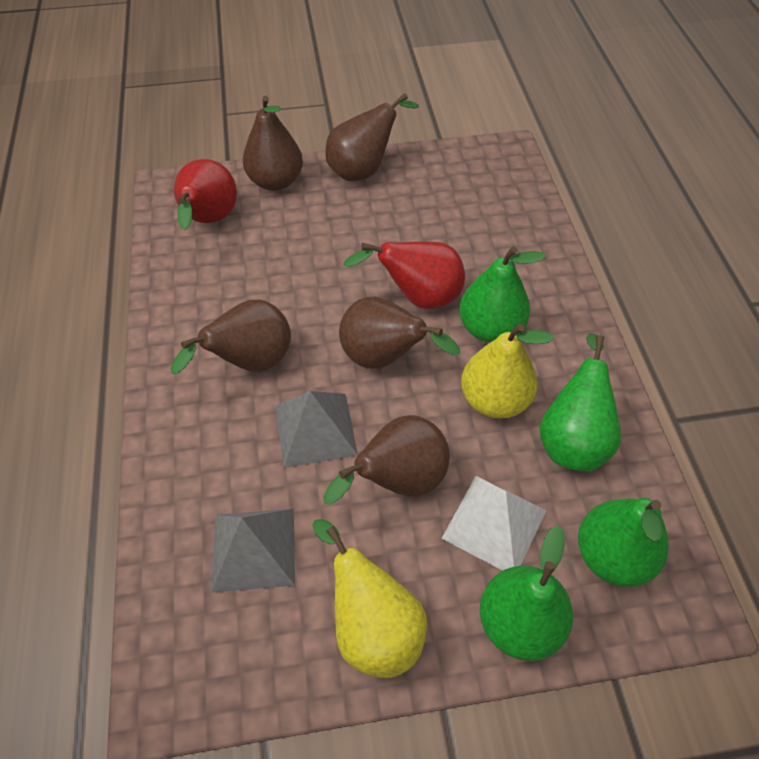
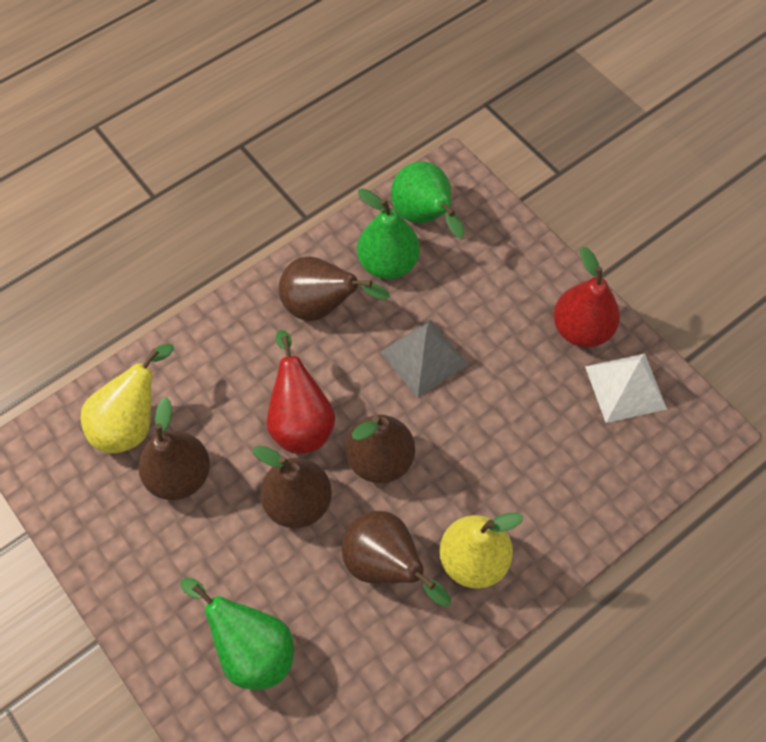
green pear: 4 -> 3
grey pyramid: 2 -> 1

